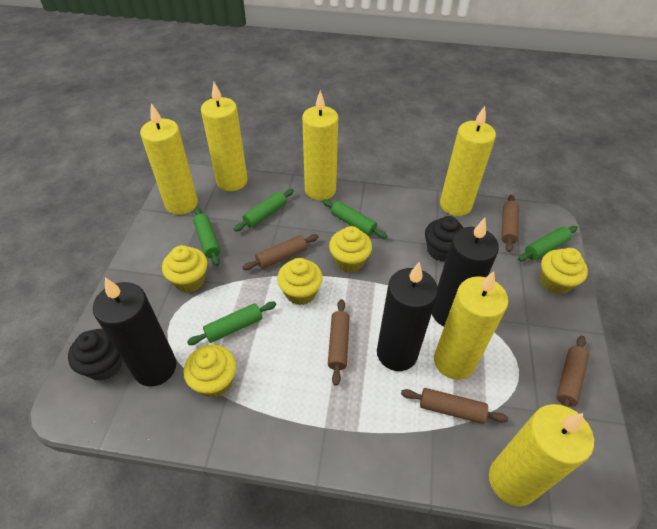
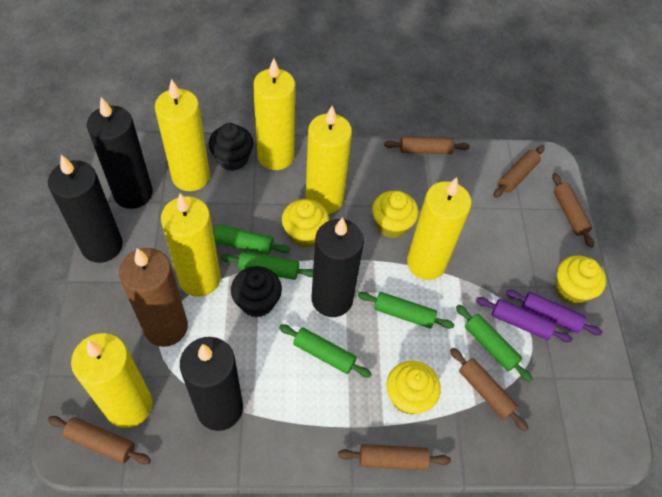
black candle: 3 -> 4
brown candle: 0 -> 1
brown rolling pin: 5 -> 6
purple rolling pin: 0 -> 2
yellow cupcake: 5 -> 4

